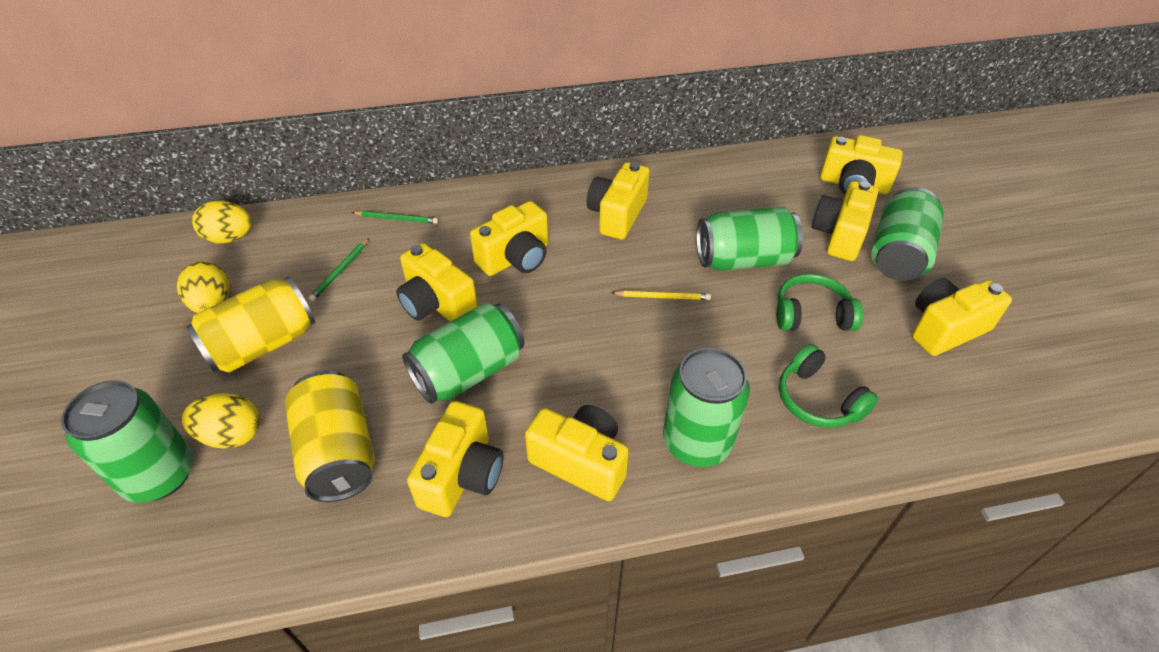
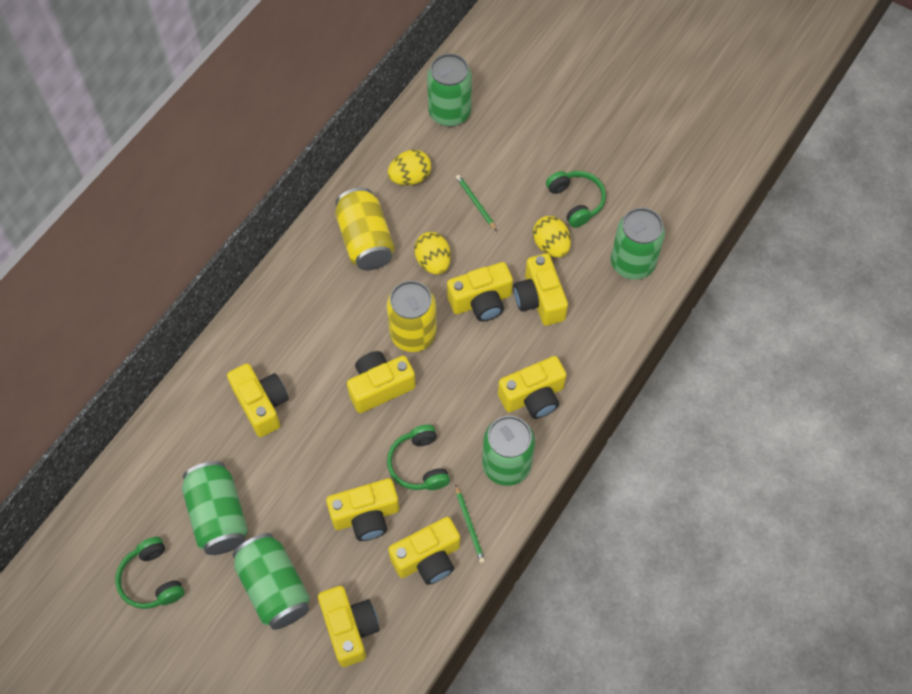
green headphones: 2 -> 3
yellow pencil: 1 -> 0

